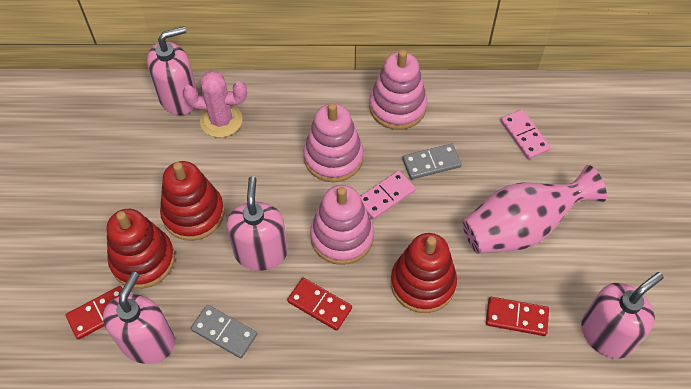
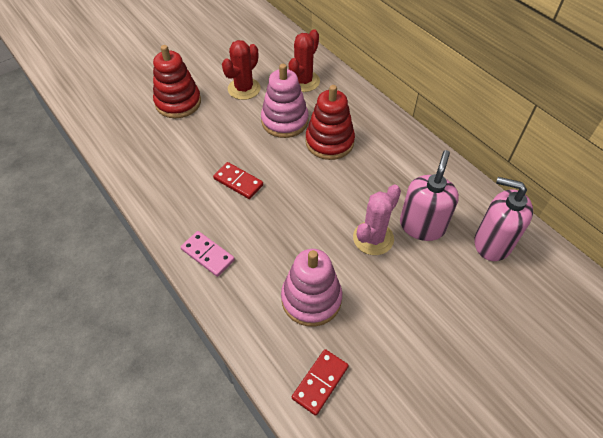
grey domino: 2 -> 0
pink domino: 2 -> 1
pink soap dispenser: 4 -> 2
pink stacking toy: 3 -> 2
pink vase: 1 -> 0
red cactus: 0 -> 2
red domino: 3 -> 2
red stacking toy: 3 -> 2

